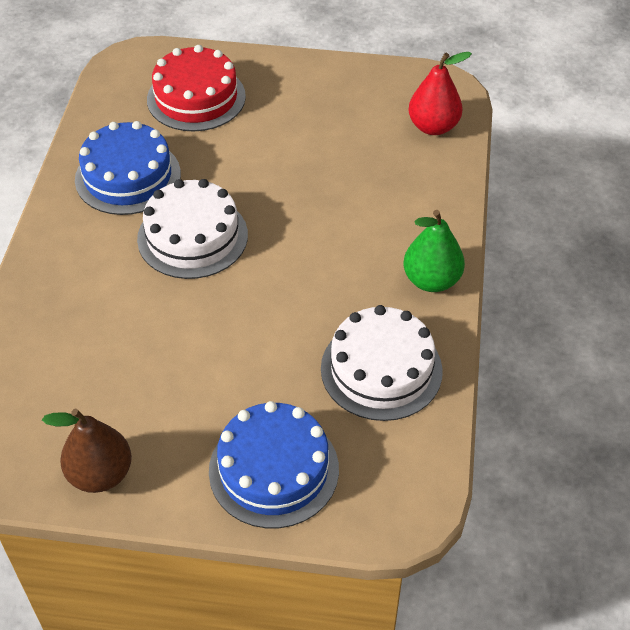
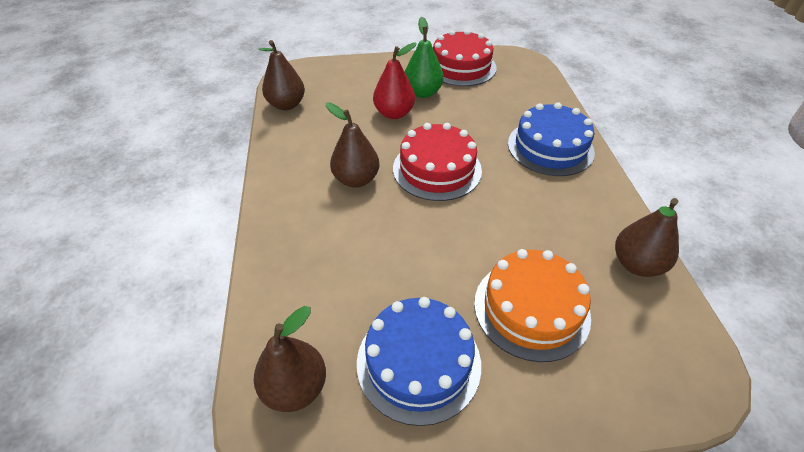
brown pear: 1 -> 4
orange cake: 0 -> 1
red cake: 1 -> 2
white cake: 2 -> 0

